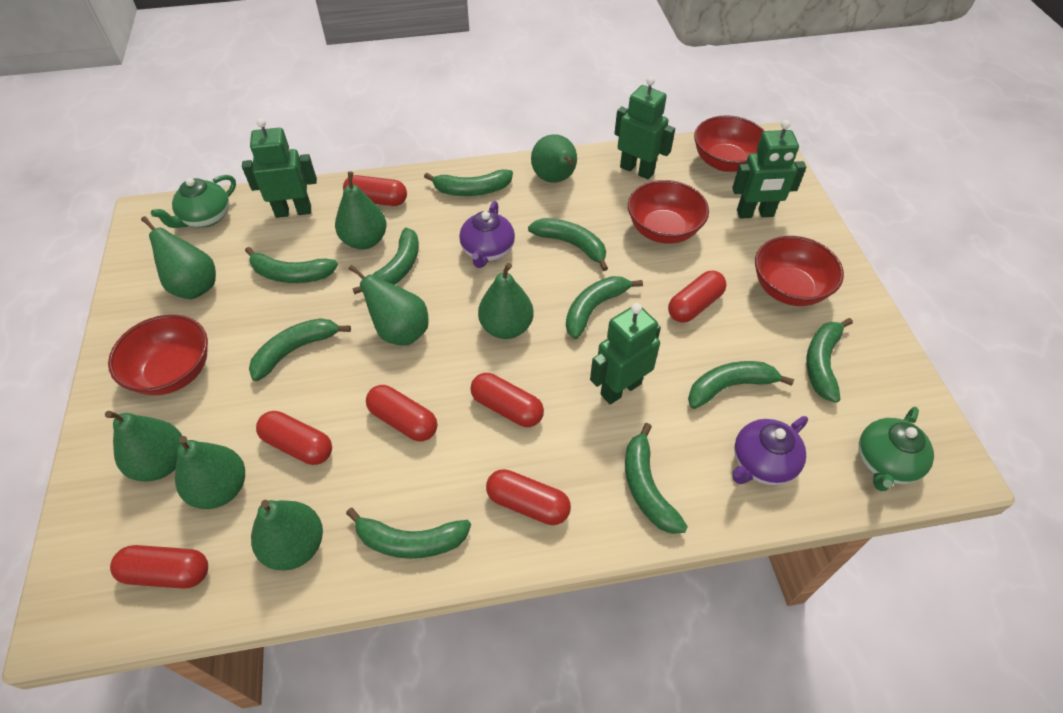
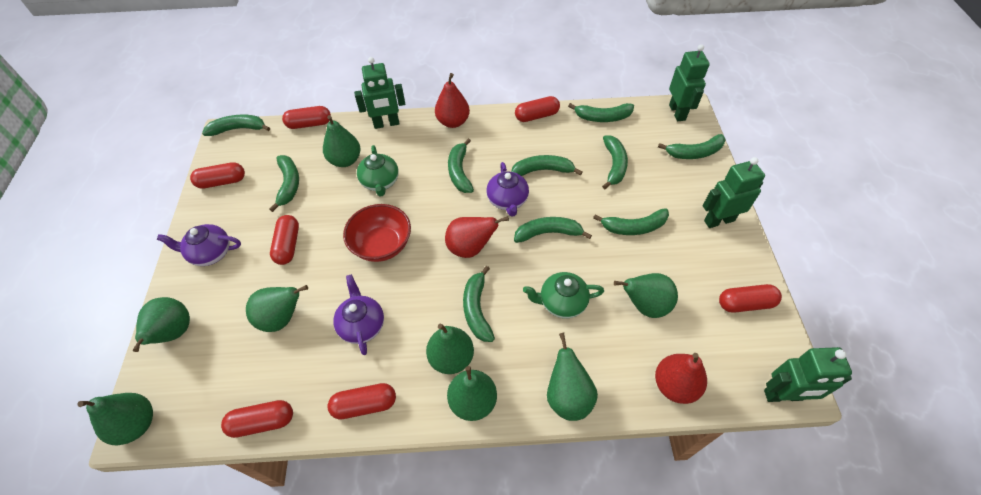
purple teapot: 2 -> 3
red bowl: 4 -> 1
red pear: 0 -> 3

